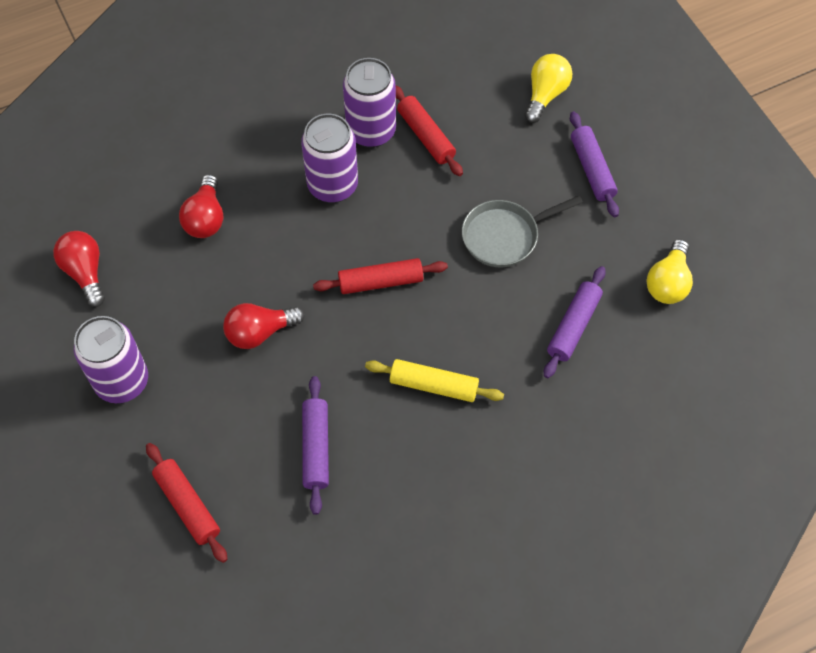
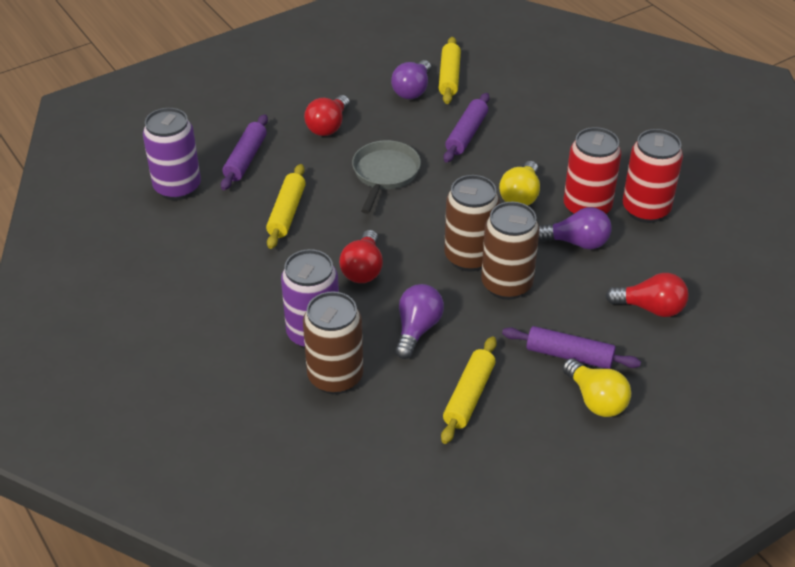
brown can: 0 -> 3
purple can: 3 -> 2
purple light bulb: 0 -> 3
red can: 0 -> 2
red rolling pin: 3 -> 0
yellow rolling pin: 1 -> 3

